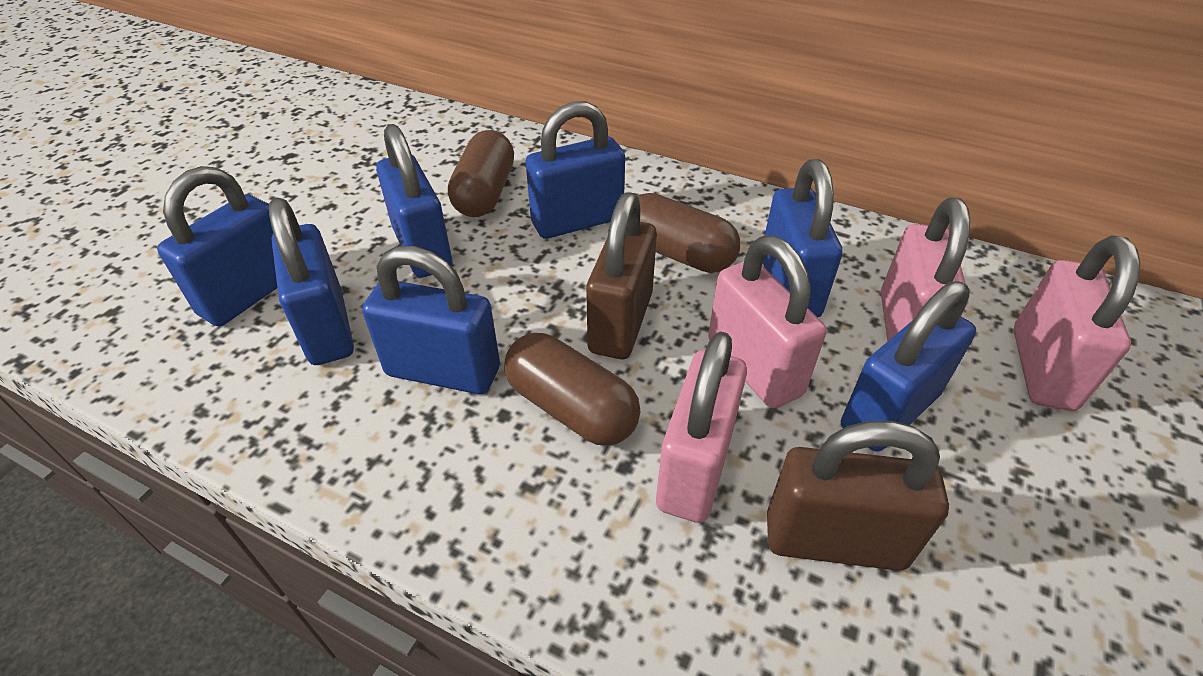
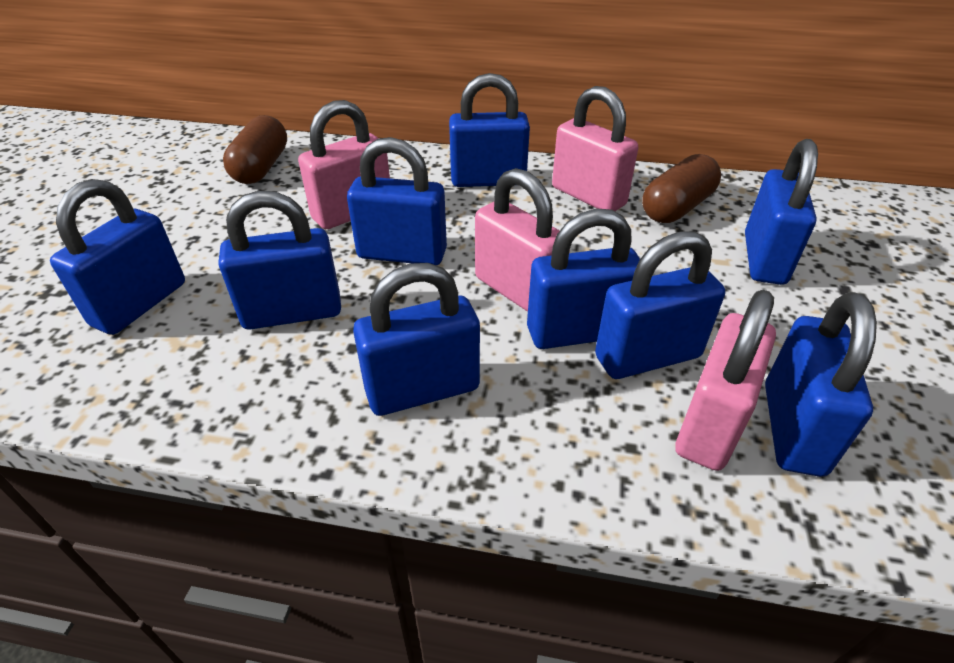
blue padlock: 7 -> 9
brown capsule: 3 -> 2
brown padlock: 2 -> 0

